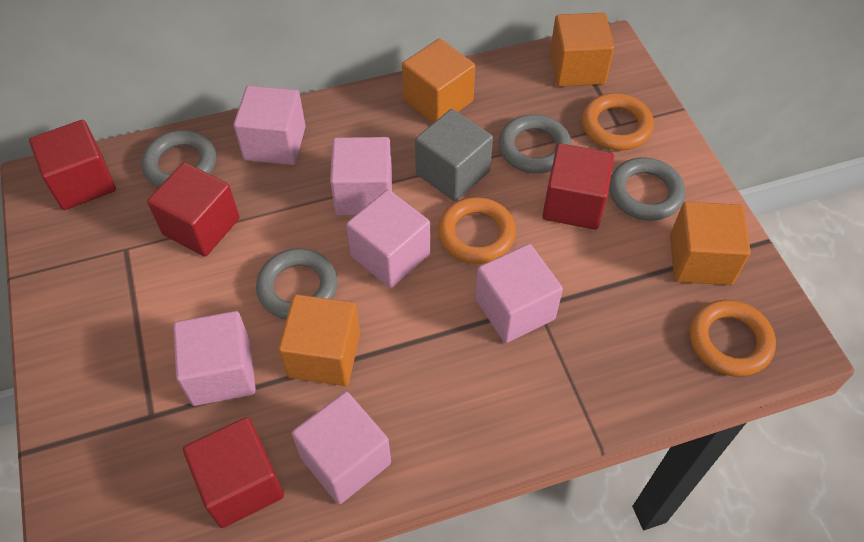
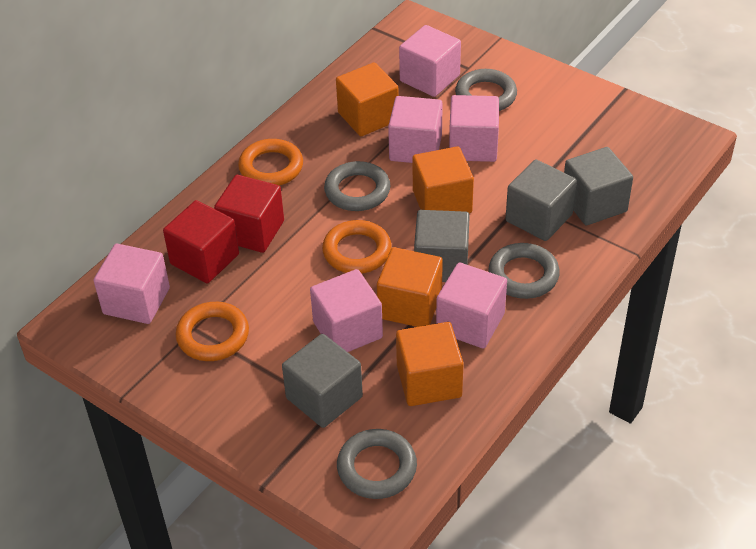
grey cube: 1 -> 4
red cube: 4 -> 2

